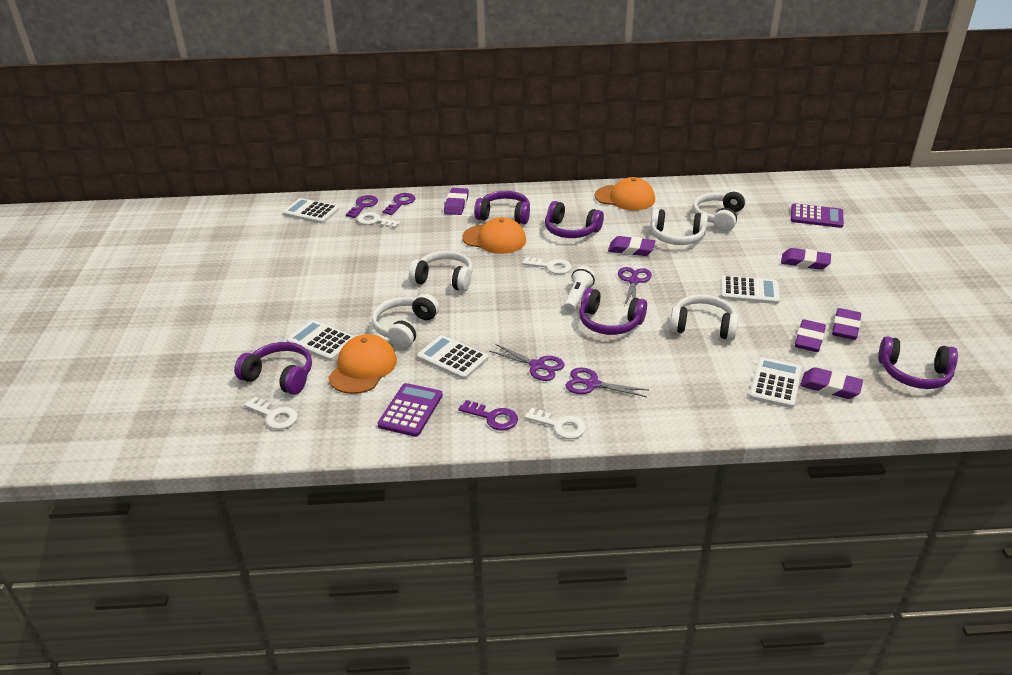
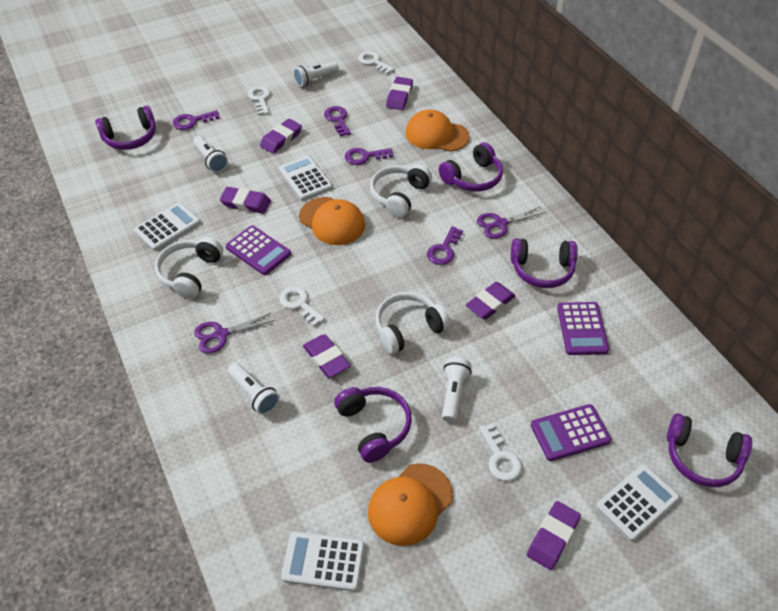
purple calculator: 2 -> 3
purple key: 3 -> 4
purple scissors: 3 -> 2
white calculator: 5 -> 4
white flashlight: 1 -> 4
white headphones: 5 -> 3

